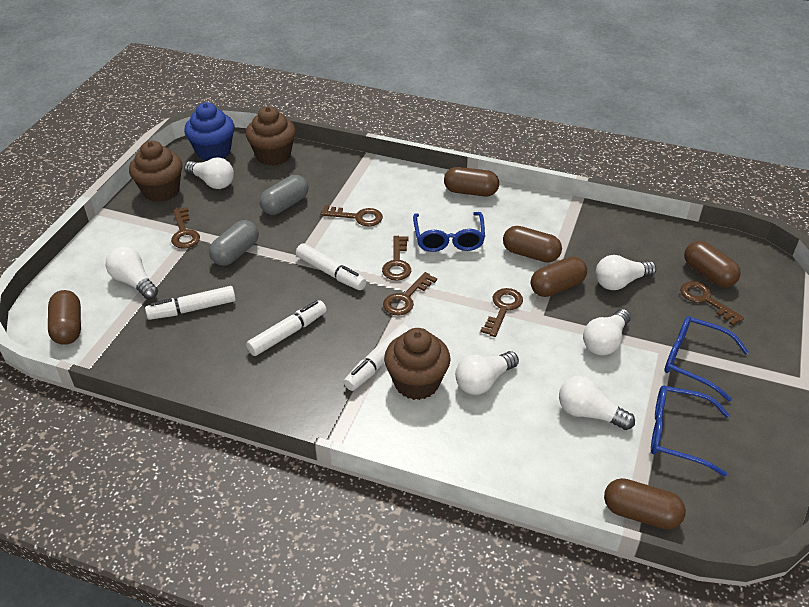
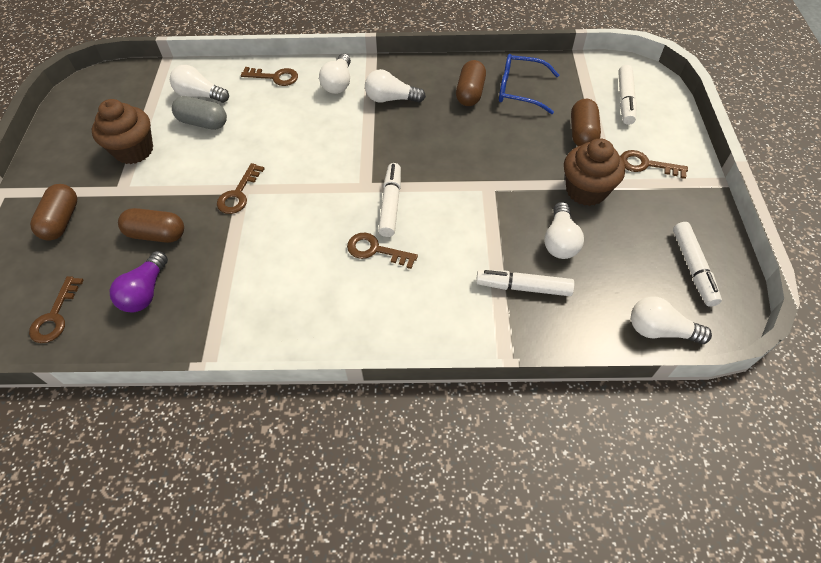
blue cupcake: 1 -> 0
blue glasses: 3 -> 1
brown capsule: 6 -> 4
brown cupcake: 3 -> 2
brown key: 6 -> 5
grey capsule: 2 -> 1
purple light bulb: 0 -> 1
white light bulb: 6 -> 5

